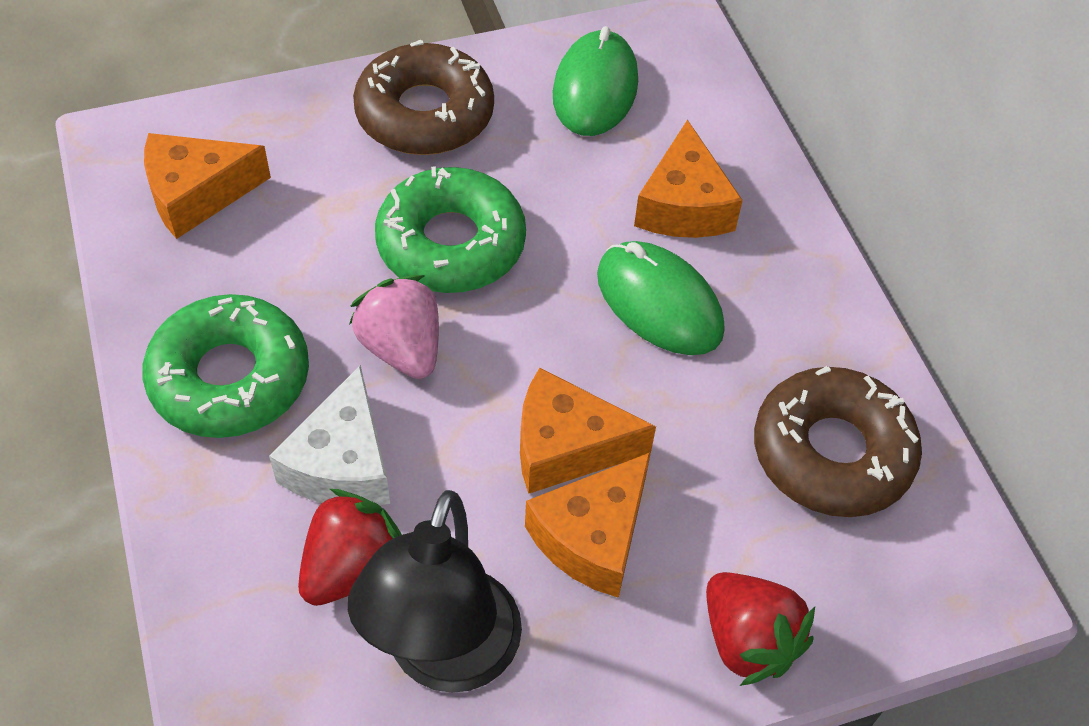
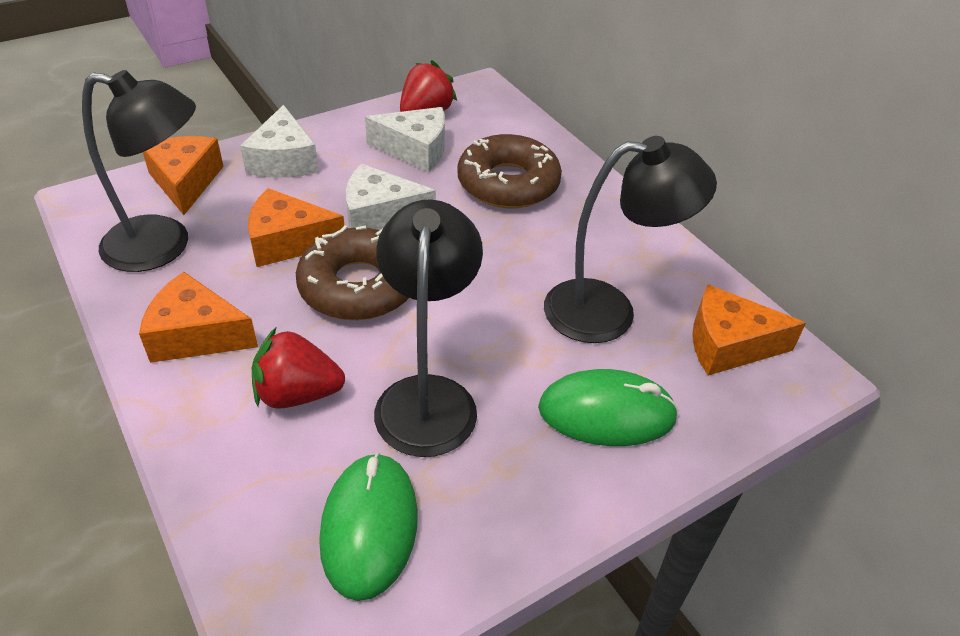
black lamp: 1 -> 3
green donut: 2 -> 0
pink strawberry: 1 -> 0
white cheese: 1 -> 3

